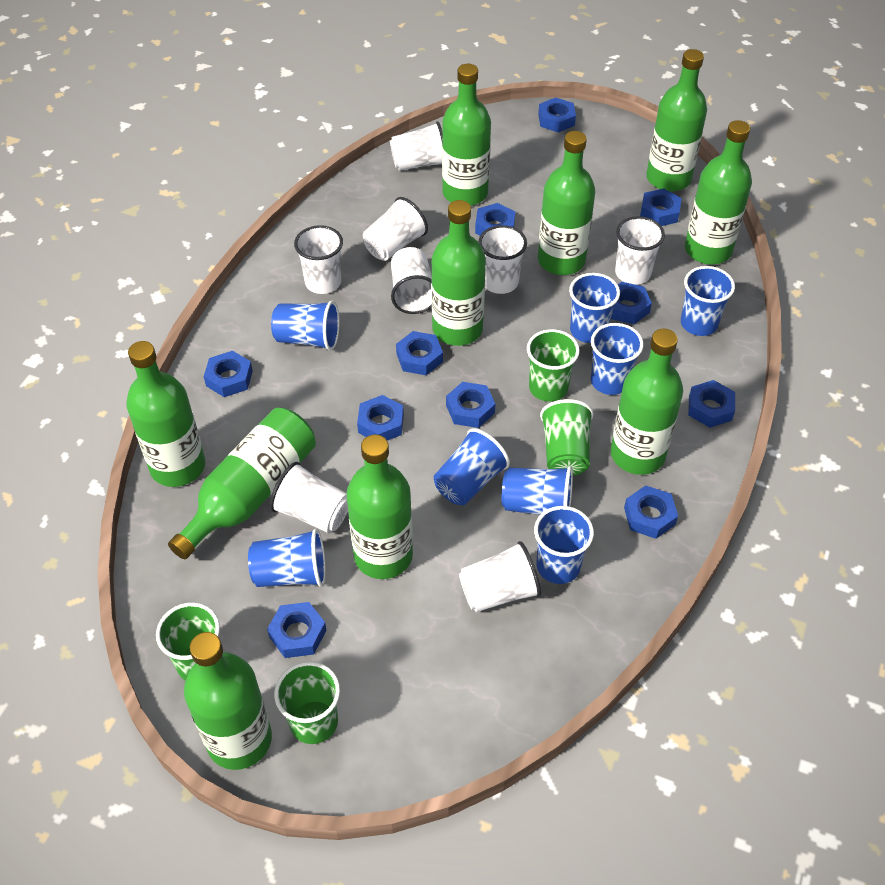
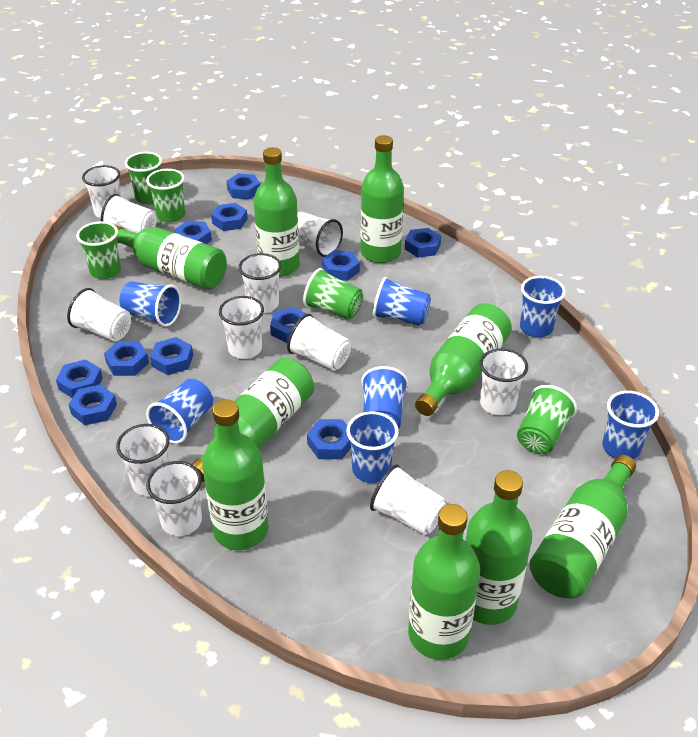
blue cup: 8 -> 7
green bottle: 10 -> 9
green cup: 4 -> 5
white cup: 8 -> 11

